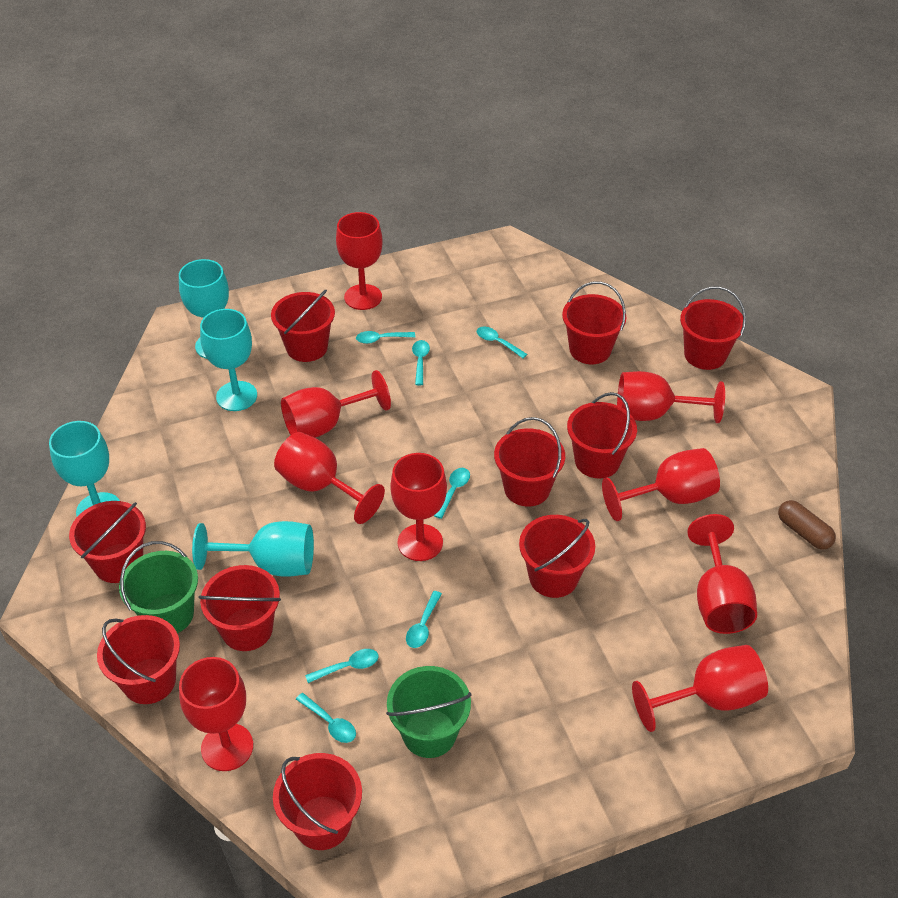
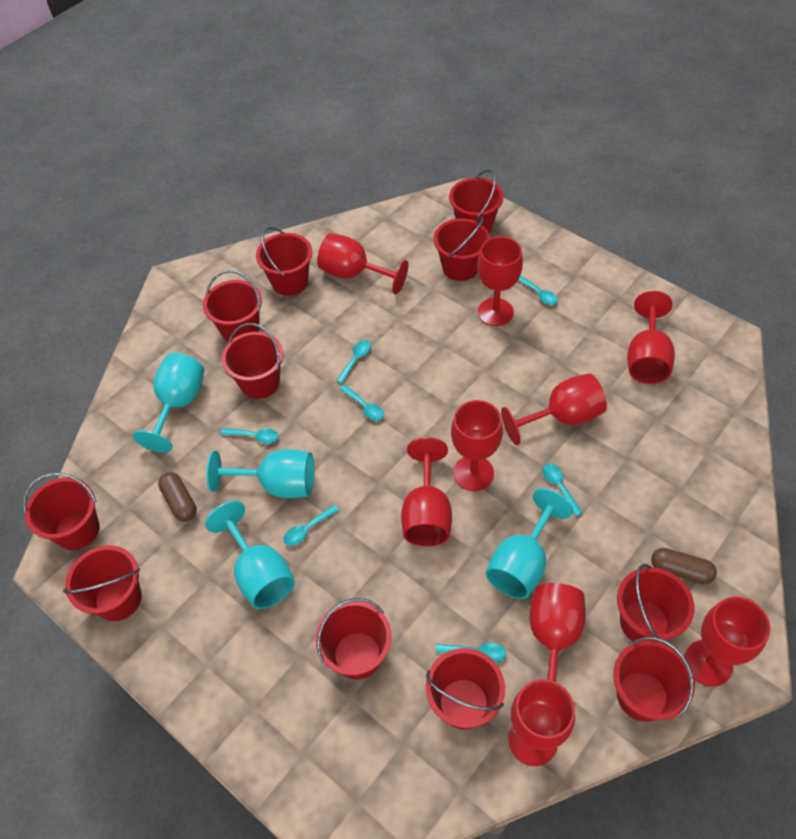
brown capsule: 1 -> 2
green bucket: 2 -> 0
red bucket: 10 -> 11

